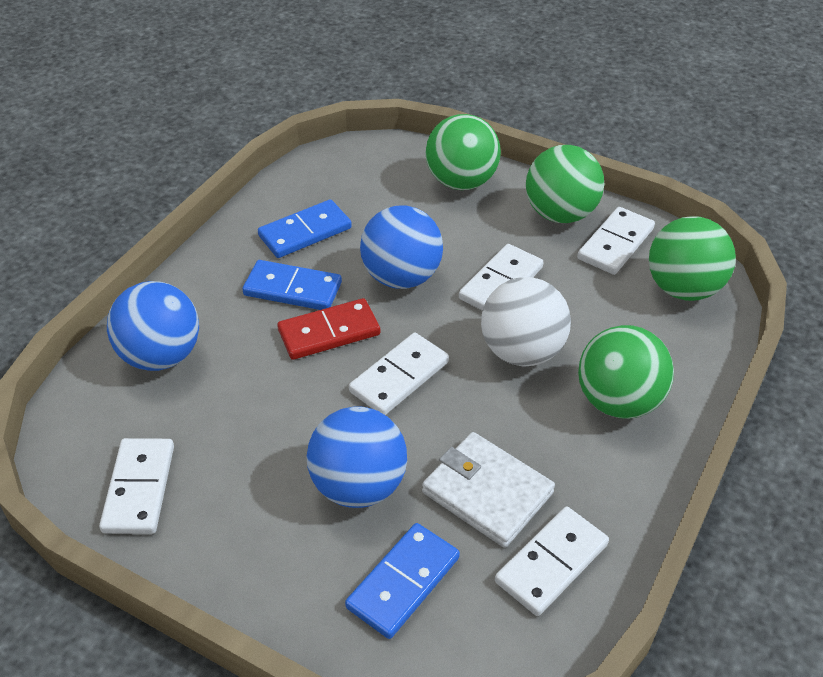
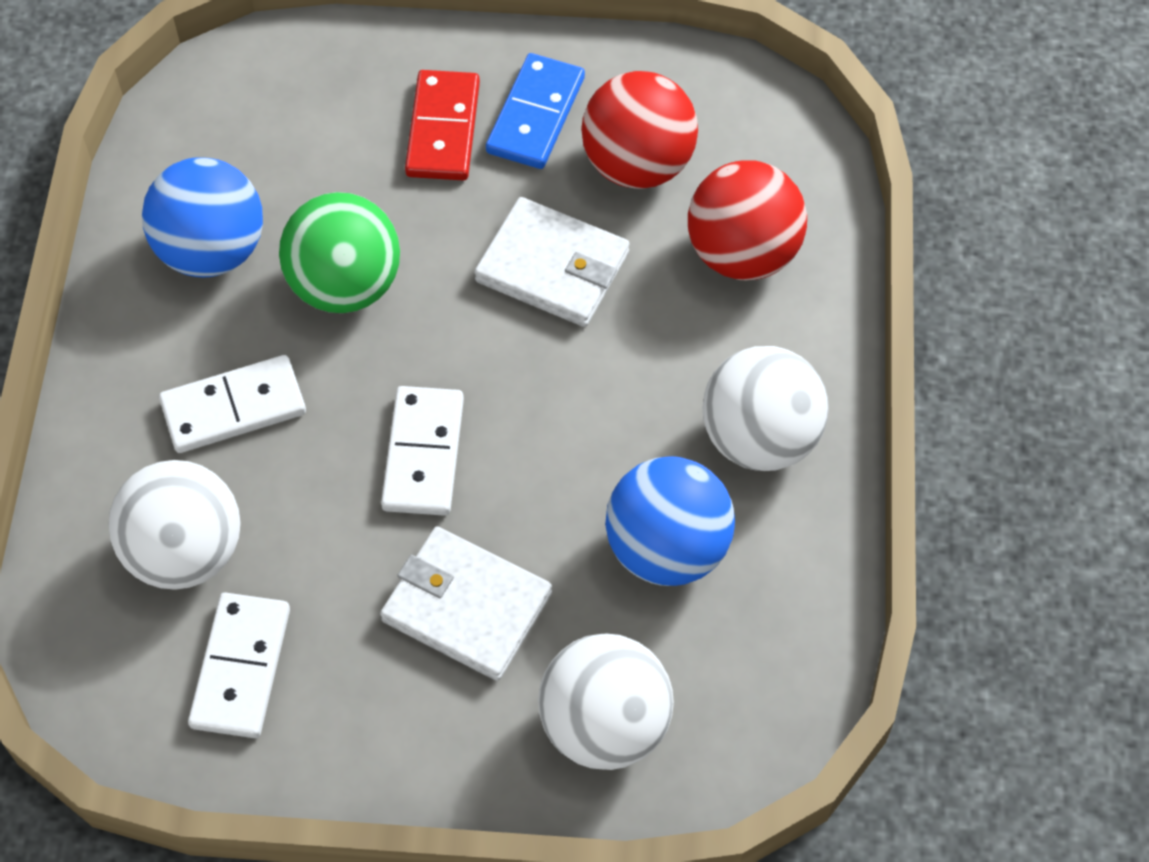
blue ball: 3 -> 2
blue domino: 3 -> 1
green ball: 4 -> 1
red ball: 0 -> 2
white ball: 1 -> 3
white domino: 5 -> 3
white wallet: 1 -> 2

